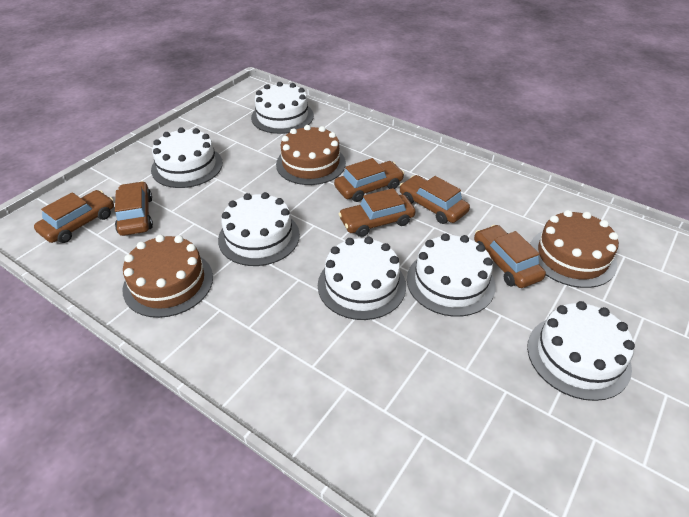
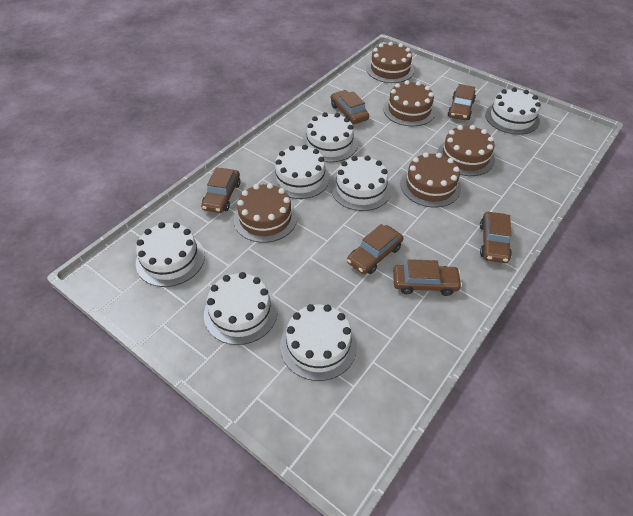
brown cake: 3 -> 5
white cake: 6 -> 7

